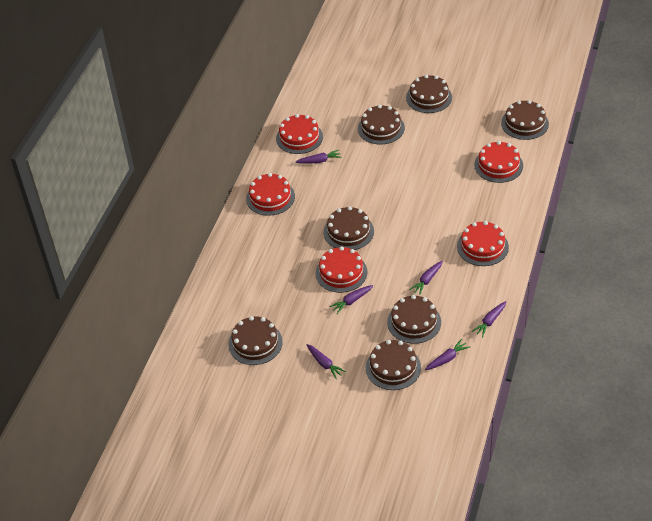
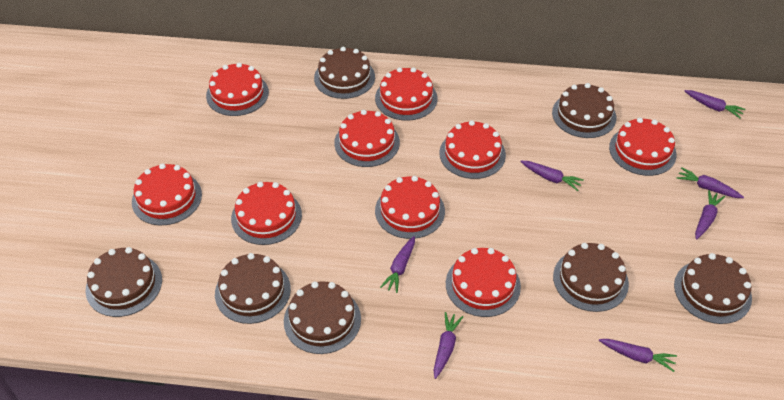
purple carrot: 6 -> 7
red cake: 5 -> 9

